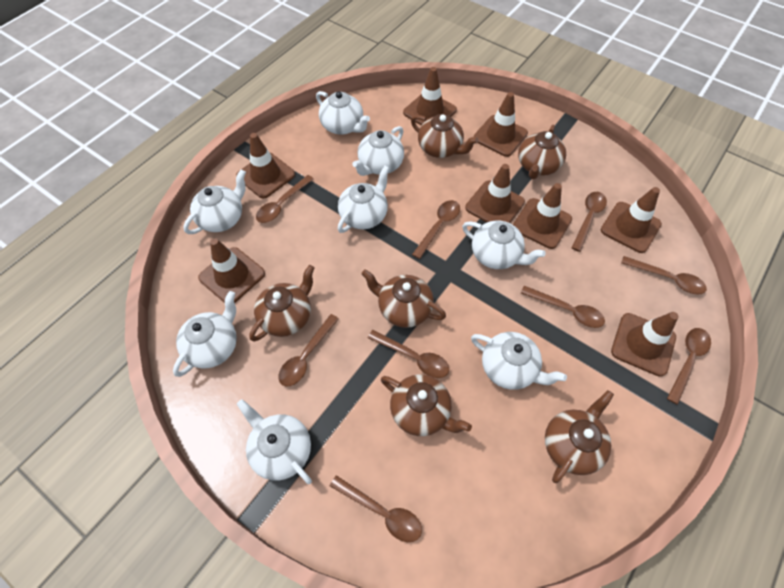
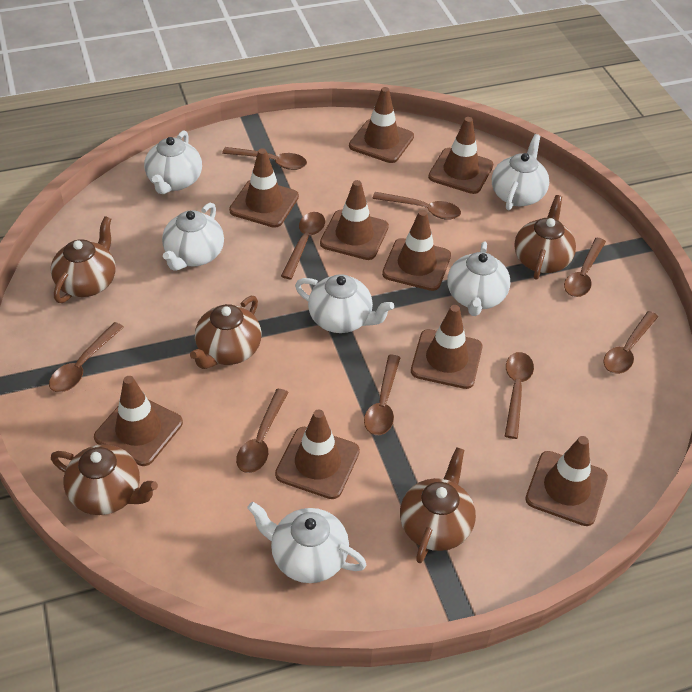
brown teapot: 6 -> 5
brown traffic cone: 8 -> 9
white teapot: 8 -> 6

